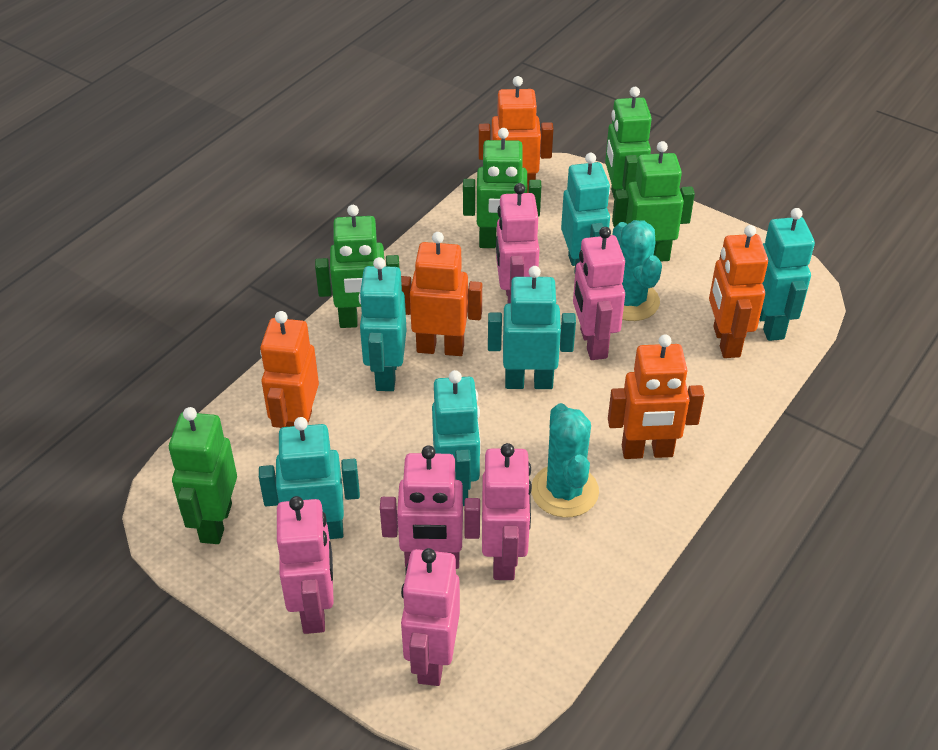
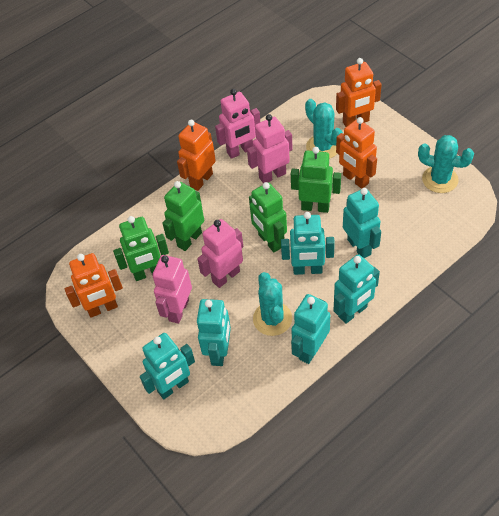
green robot: 5 -> 4
orange robot: 5 -> 4
pink robot: 6 -> 4
turquoise cactus: 2 -> 3

